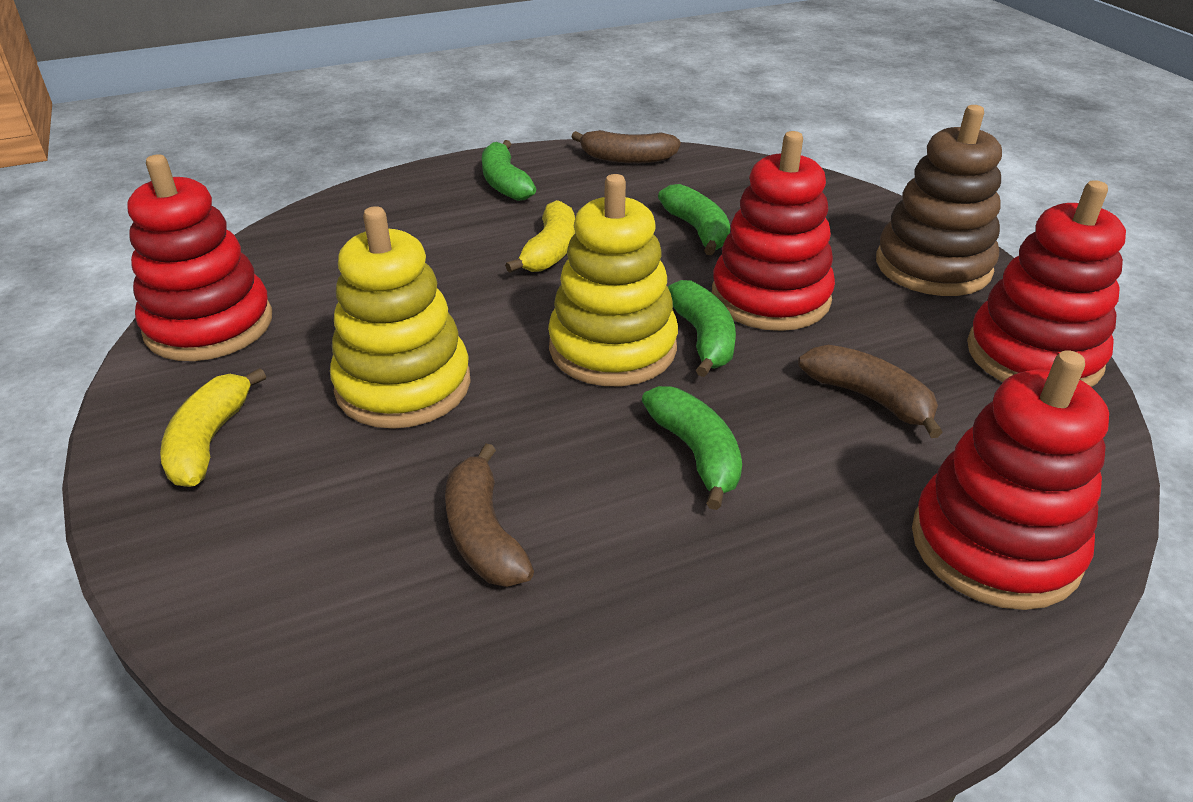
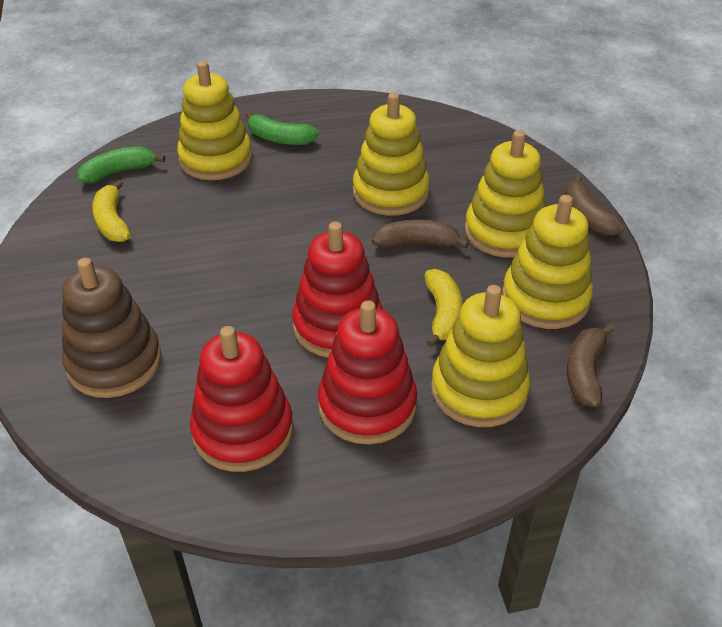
green banana: 4 -> 2
red stacking toy: 4 -> 3
yellow stacking toy: 2 -> 5

